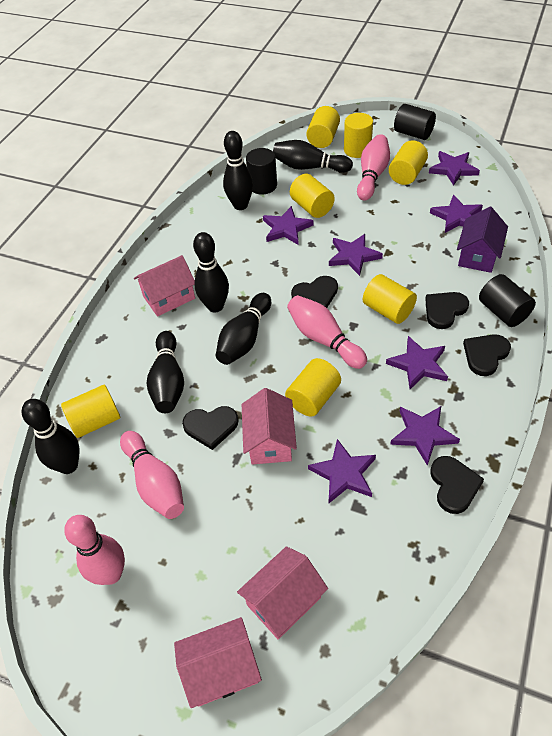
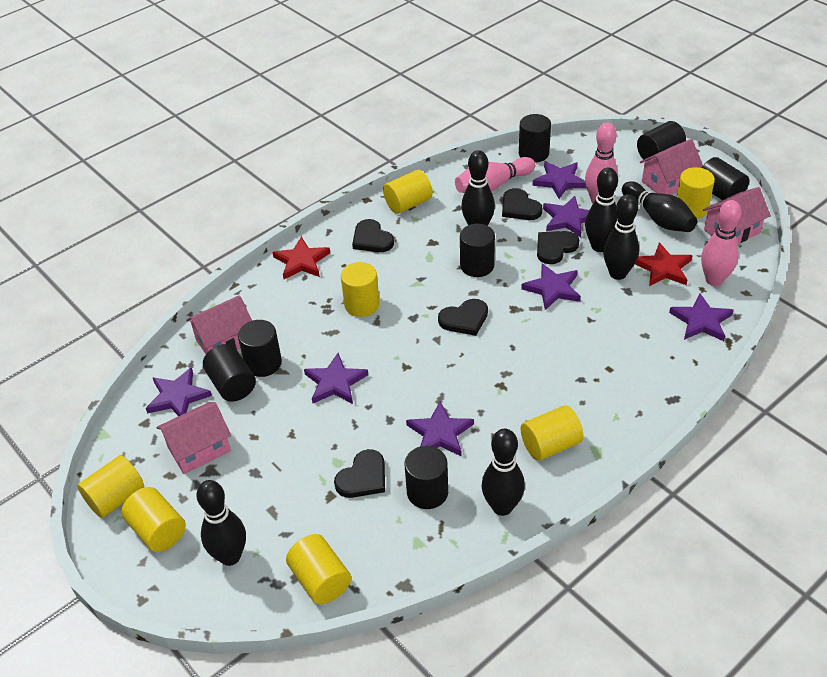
black cylinder: 3 -> 7
pink bowling pin: 4 -> 3
purple house: 1 -> 0
red star: 0 -> 2

